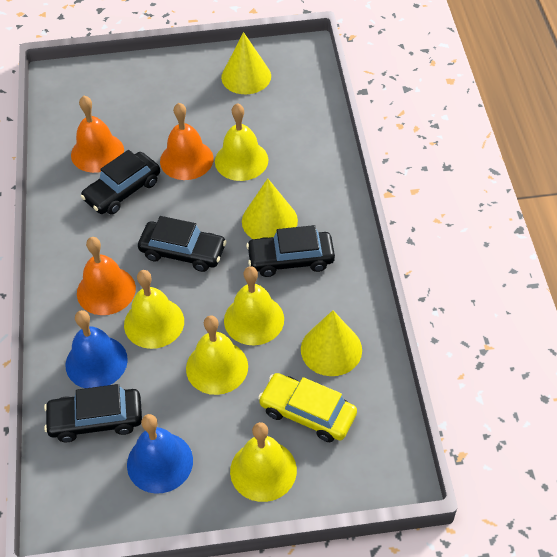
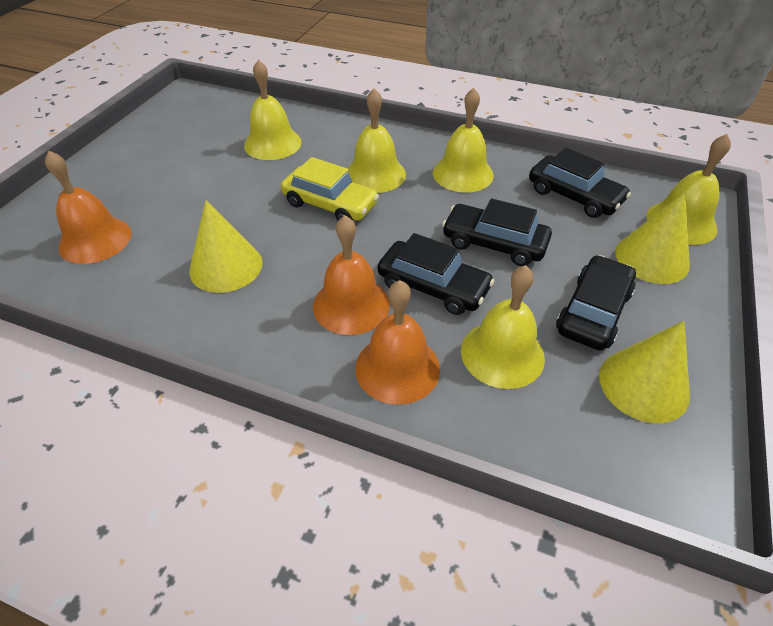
blue bell: 2 -> 0

